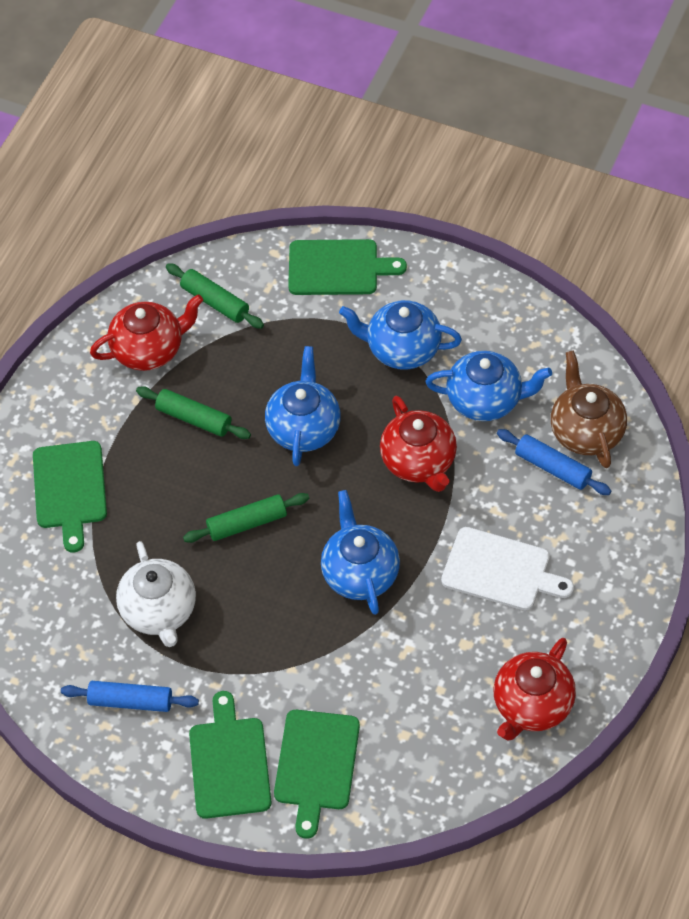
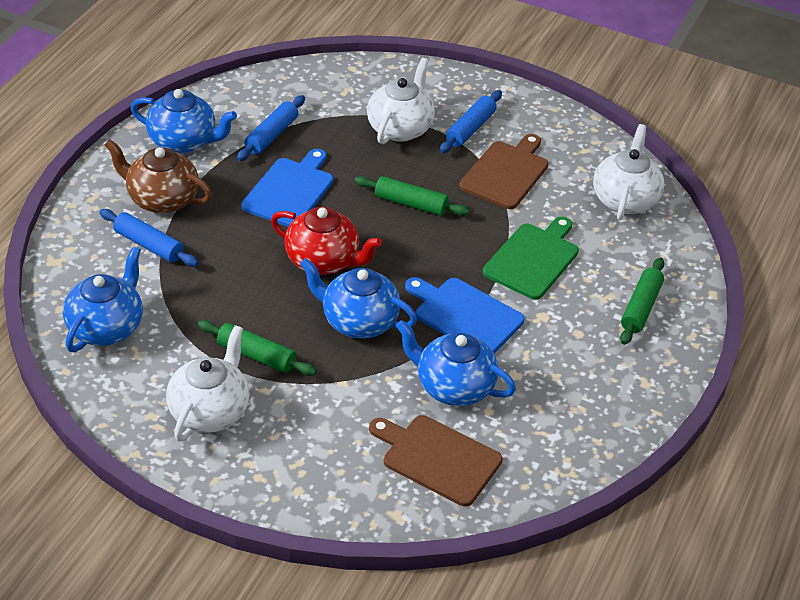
blue cutting board: 0 -> 2
blue rolling pin: 2 -> 3
brown cutting board: 0 -> 2
green cutting board: 4 -> 1
red teapot: 3 -> 1
white cutting board: 1 -> 0
white teapot: 1 -> 3

